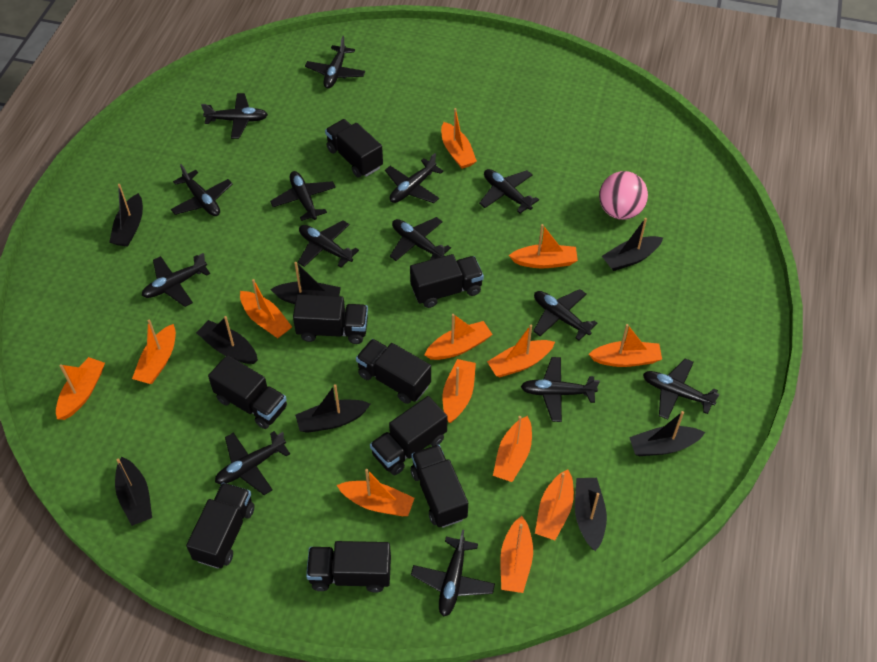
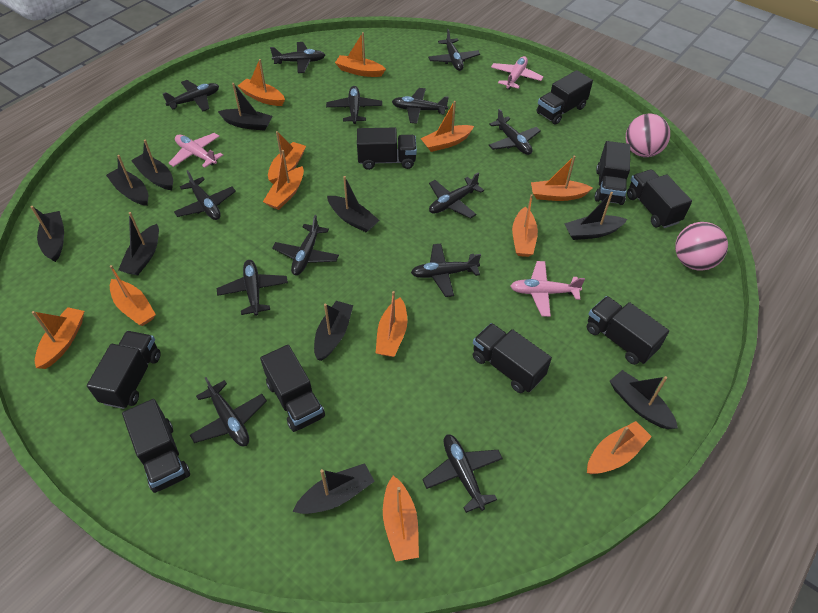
black boat: 8 -> 10
black plane: 14 -> 13
orange boat: 13 -> 12
pink ball: 1 -> 2
pink plane: 0 -> 3

